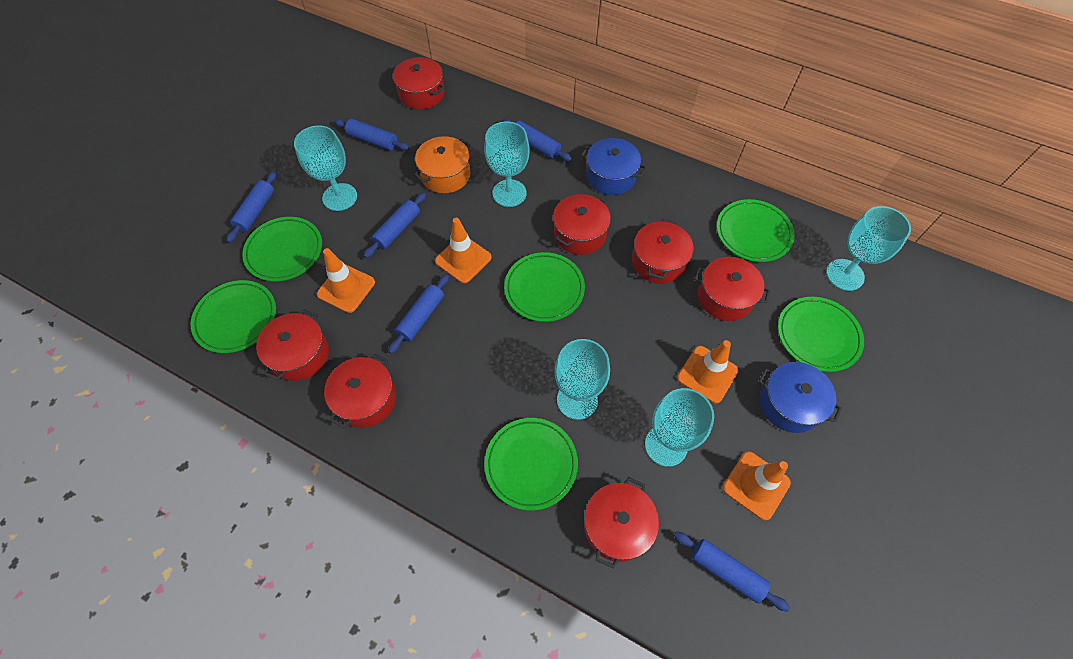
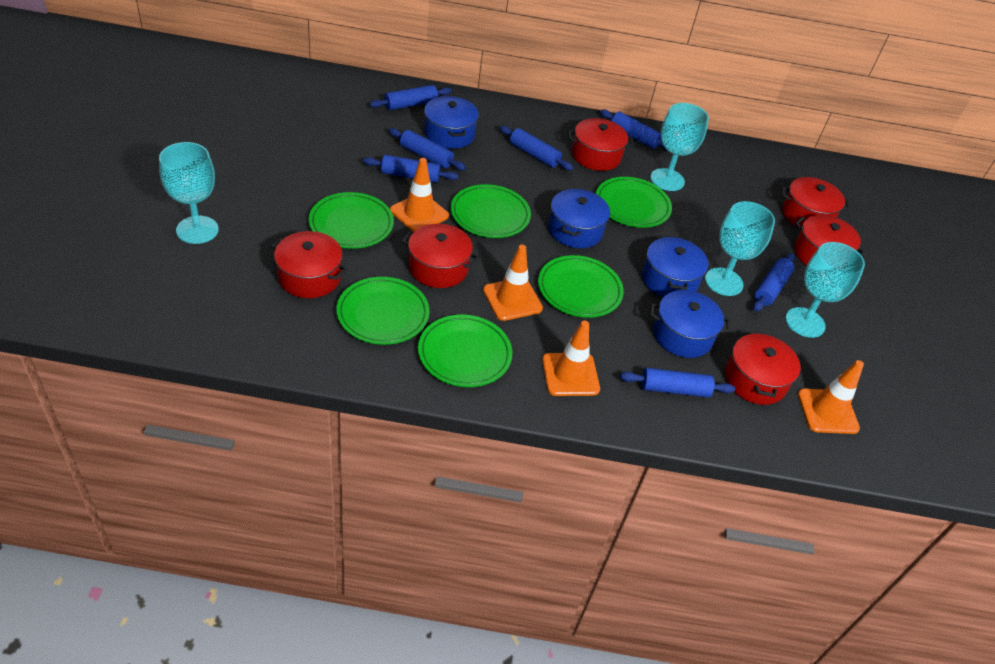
blue pot: 2 -> 4
blue rolling pin: 6 -> 7
orange pot: 1 -> 0
red pot: 7 -> 6
turquoise goblet: 5 -> 4

